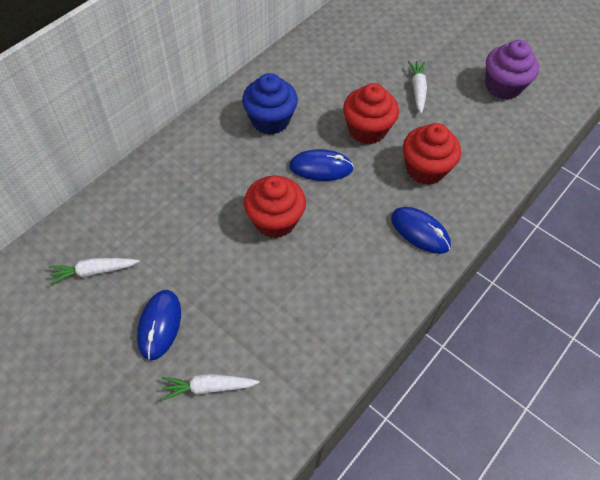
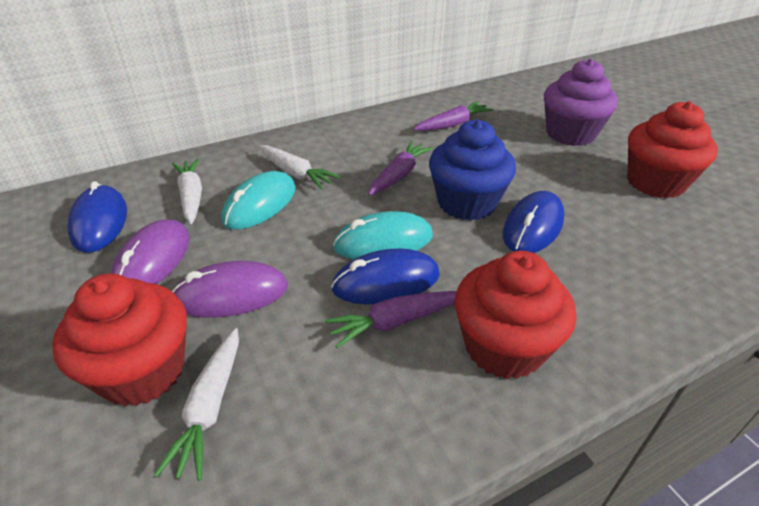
purple carrot: 0 -> 3
purple mouse: 0 -> 2
turquoise mouse: 0 -> 2

